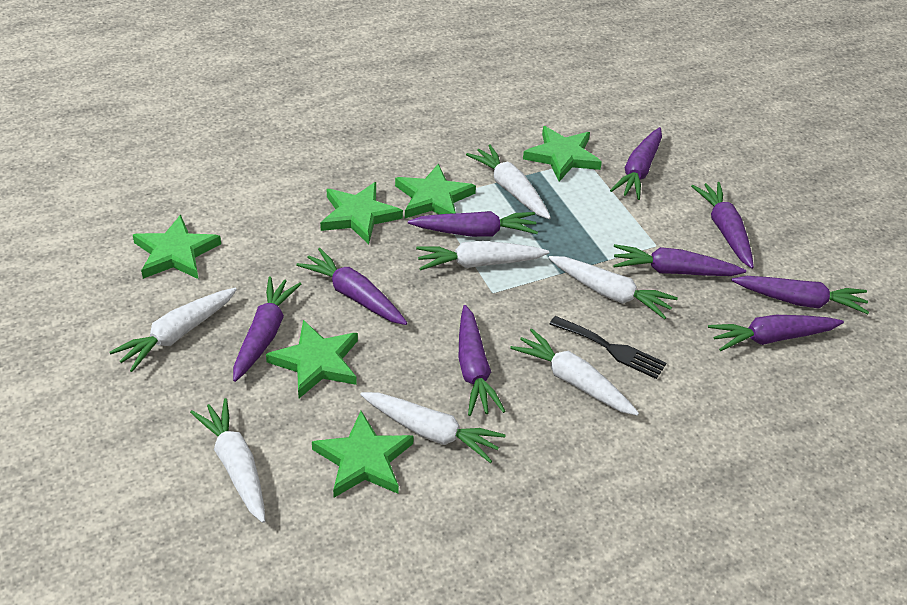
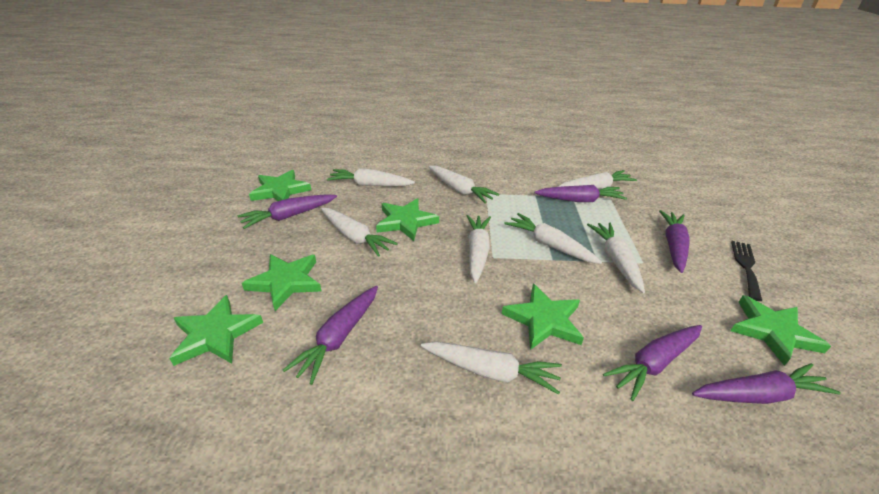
purple carrot: 9 -> 6
white carrot: 7 -> 8

